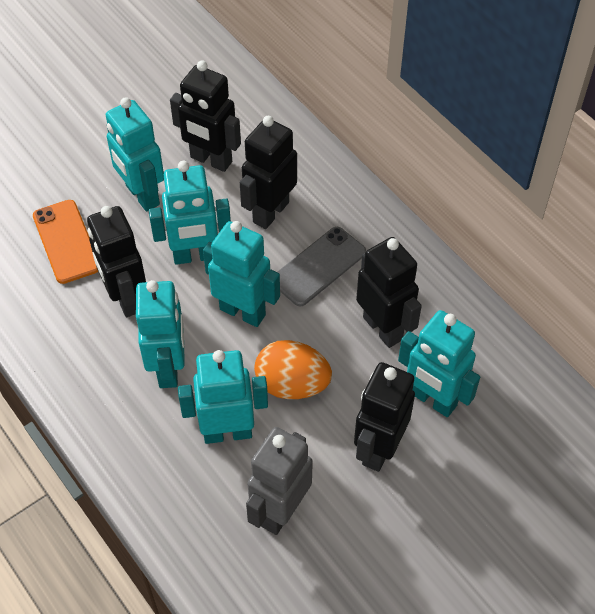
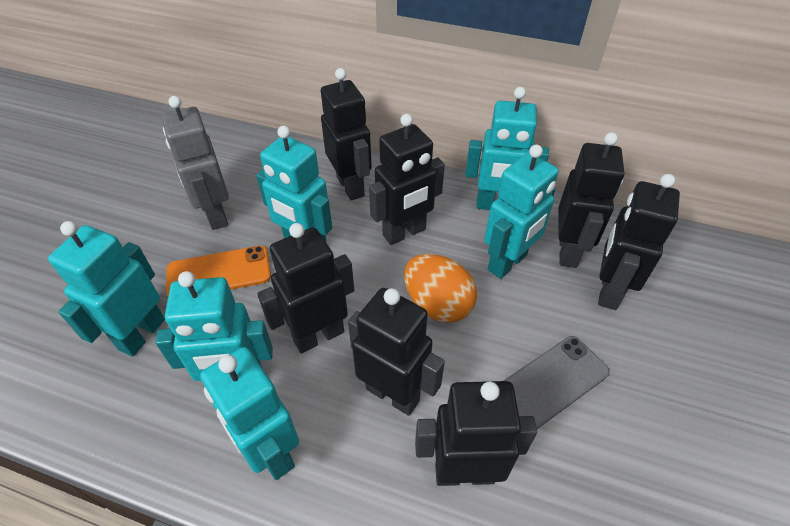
black robot: 5 -> 7

